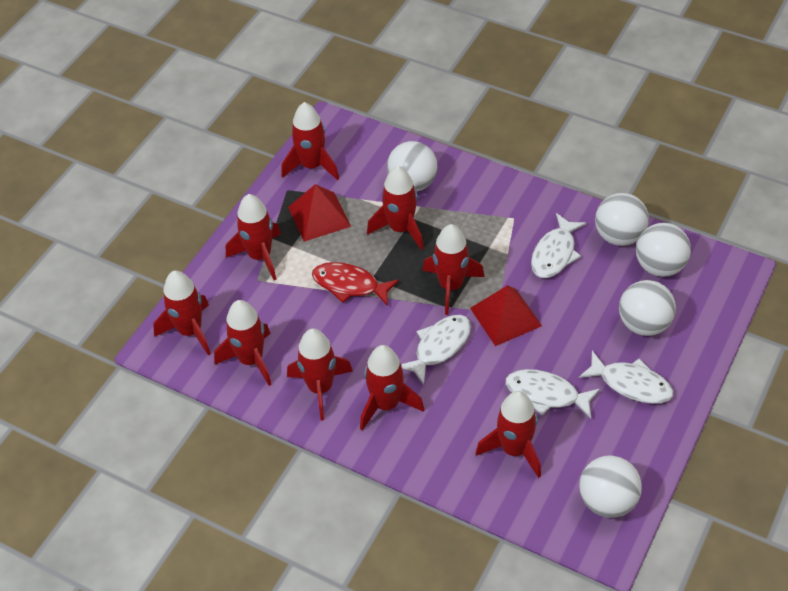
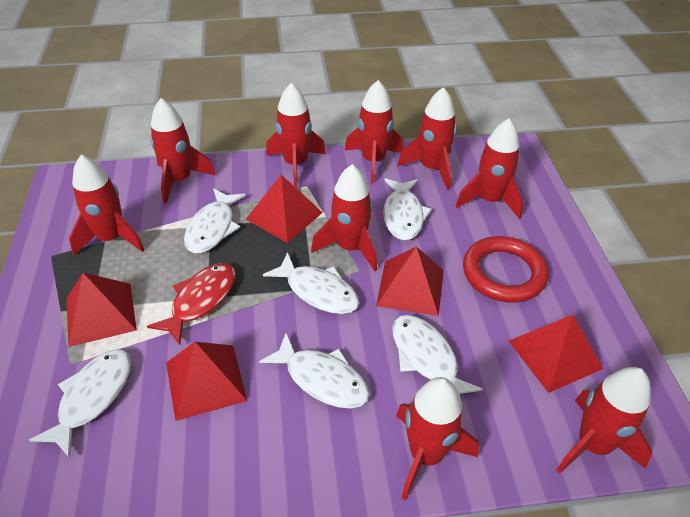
red pyramid: 2 -> 5
red ring: 0 -> 1
white ball: 5 -> 0
white fish: 4 -> 6

